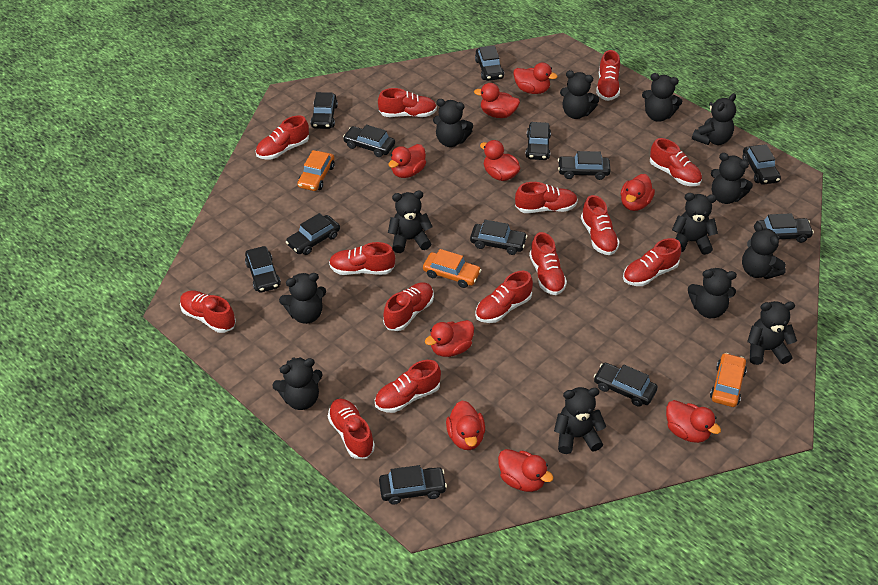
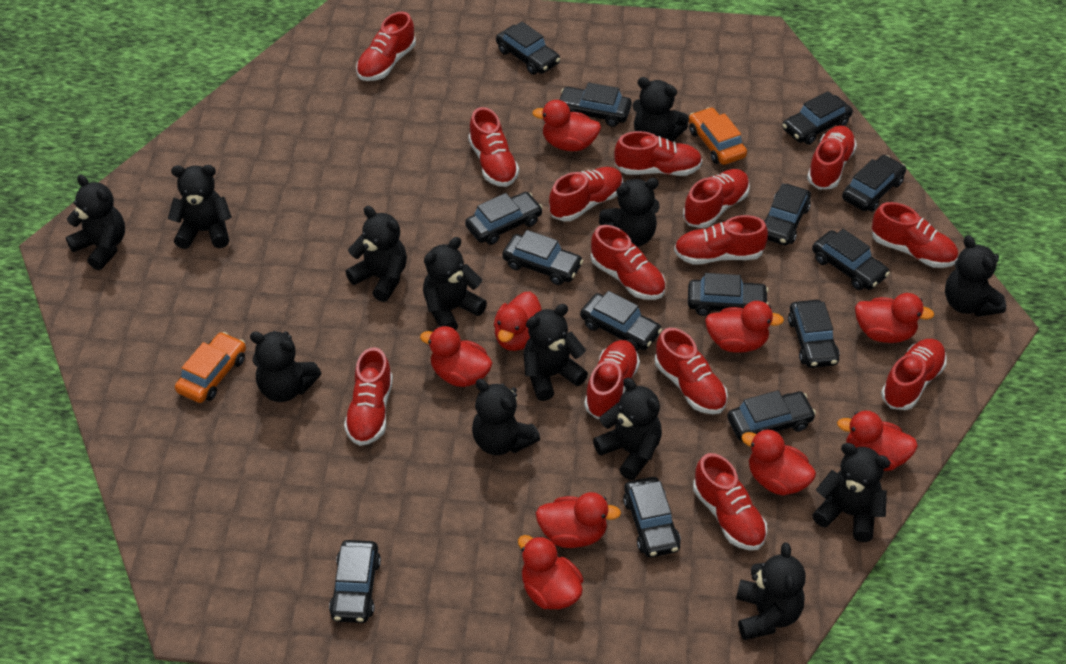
black car: 12 -> 14
orange car: 3 -> 2

